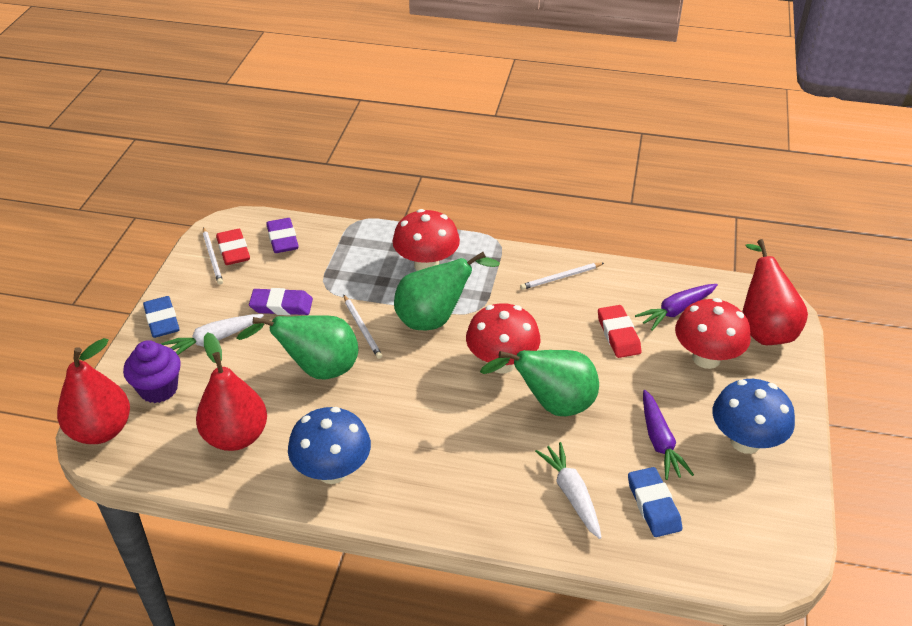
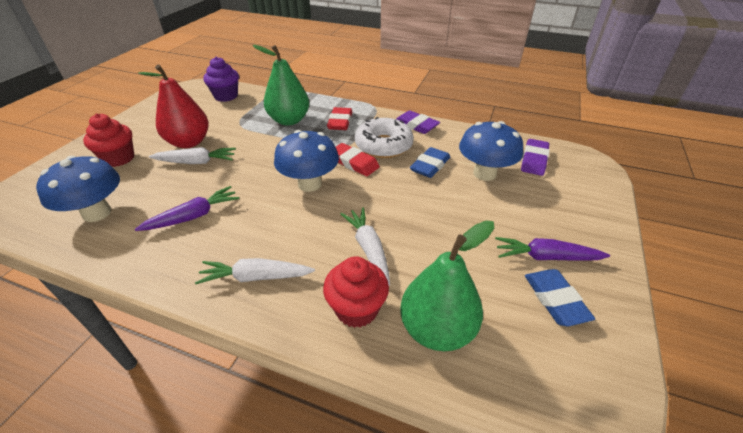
blue mushroom: 2 -> 3
green pear: 3 -> 2
red cupcake: 0 -> 2
red mushroom: 3 -> 0
red pear: 3 -> 1
white carrot: 2 -> 3
white donut: 0 -> 1
white pencil: 3 -> 0

